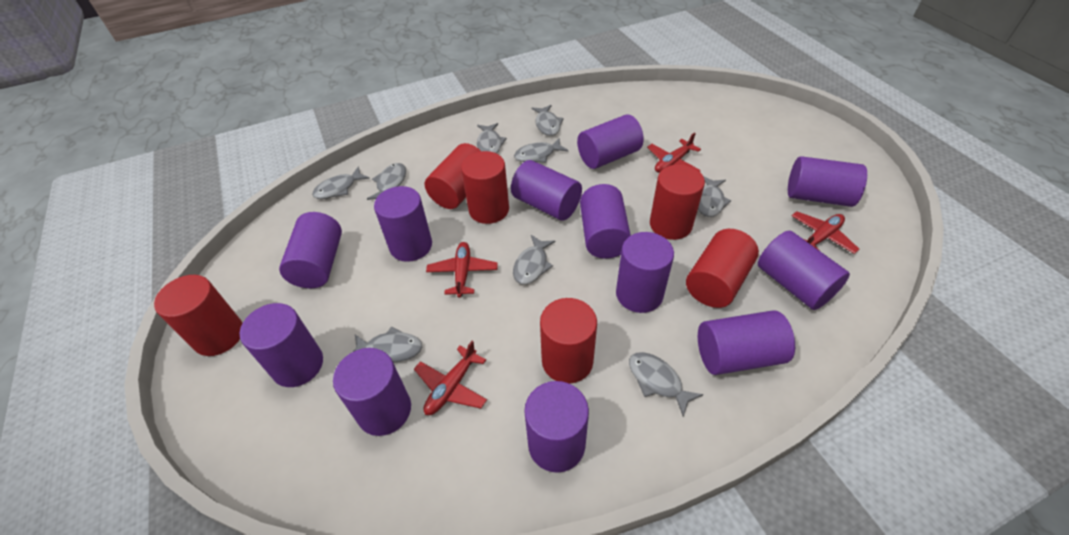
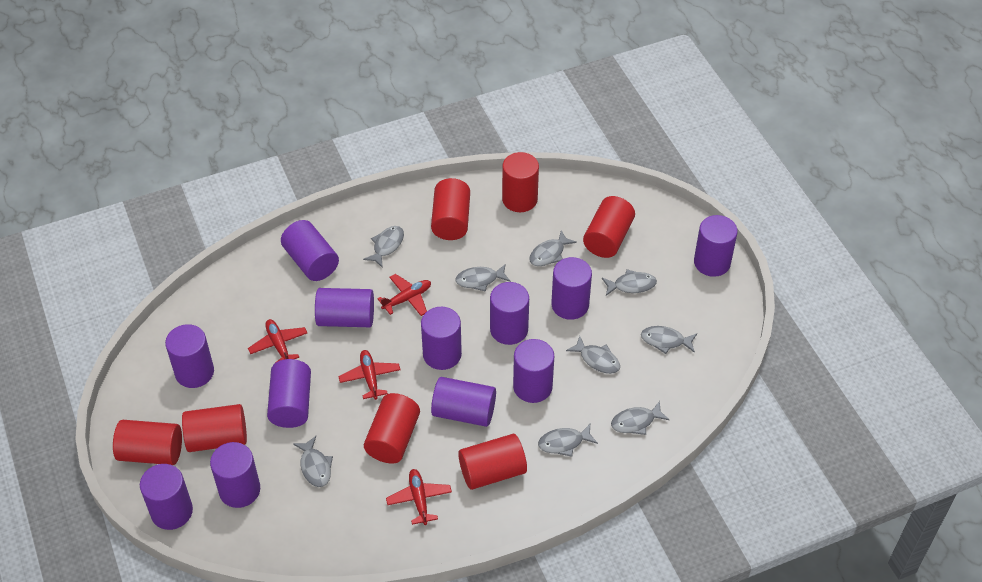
red cylinder: 6 -> 7

